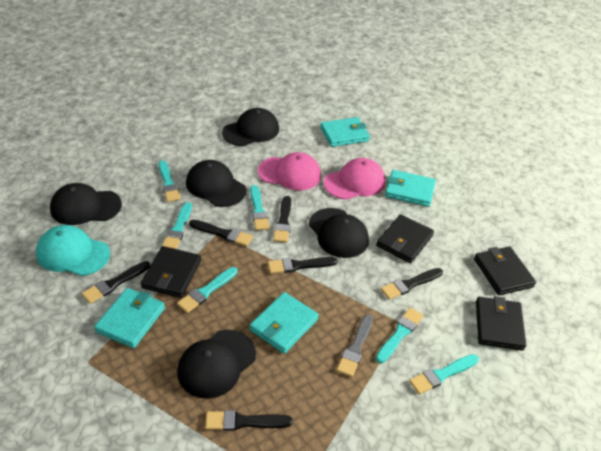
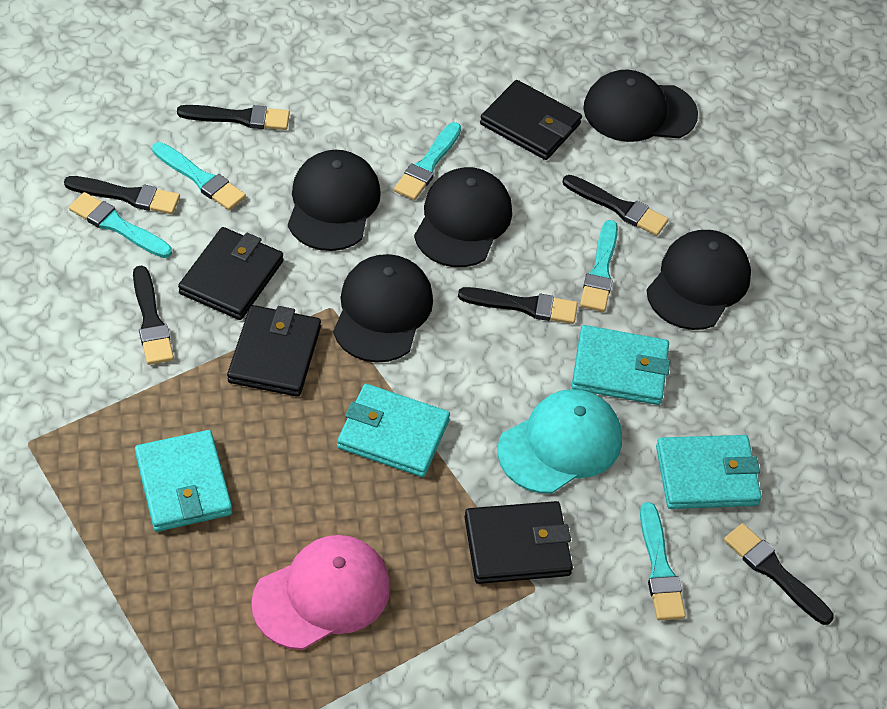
grey brush: 1 -> 0
pink cap: 2 -> 1
turquoise brush: 6 -> 5

